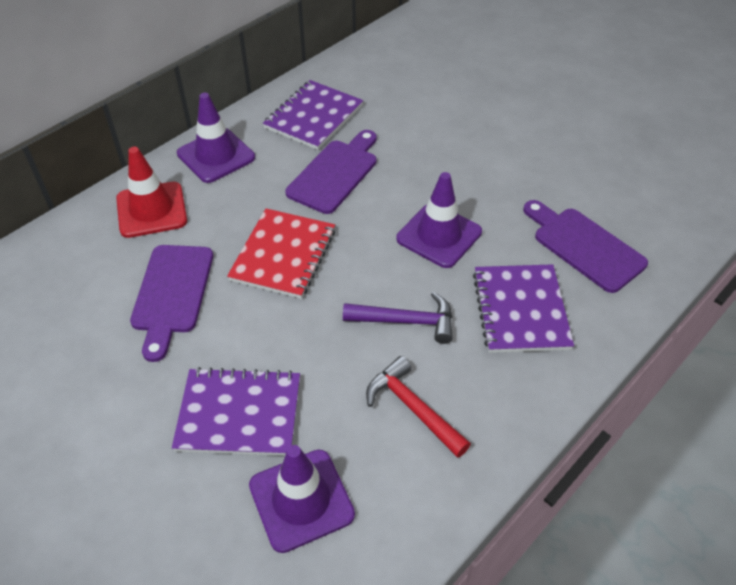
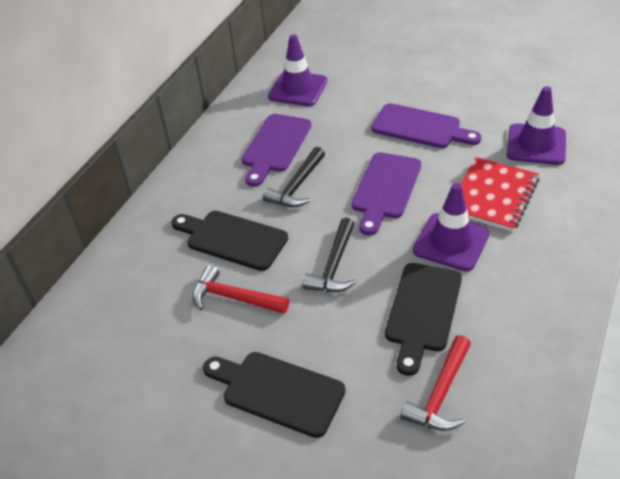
black cutting board: 0 -> 3
black hammer: 0 -> 2
purple hammer: 1 -> 0
purple notebook: 3 -> 0
red hammer: 1 -> 2
red traffic cone: 1 -> 0

